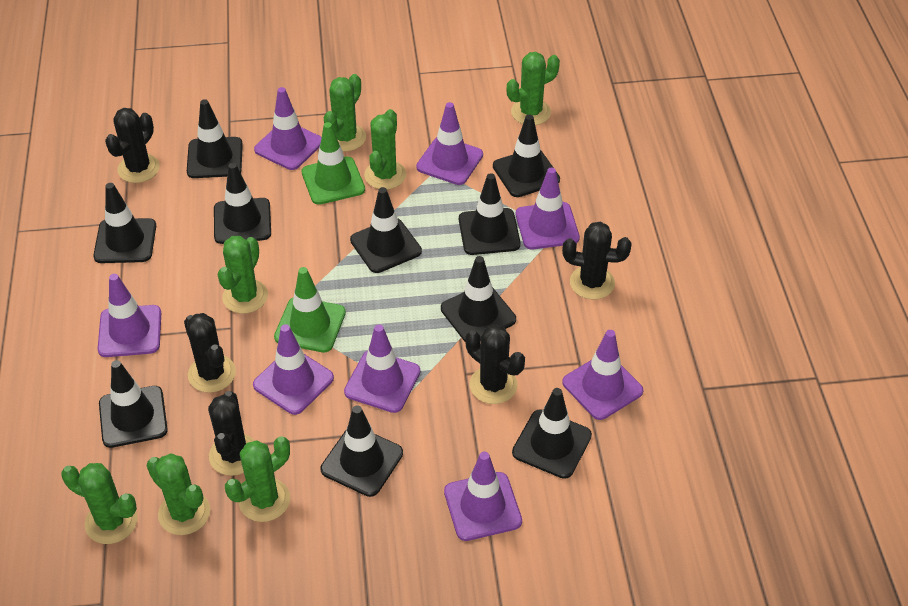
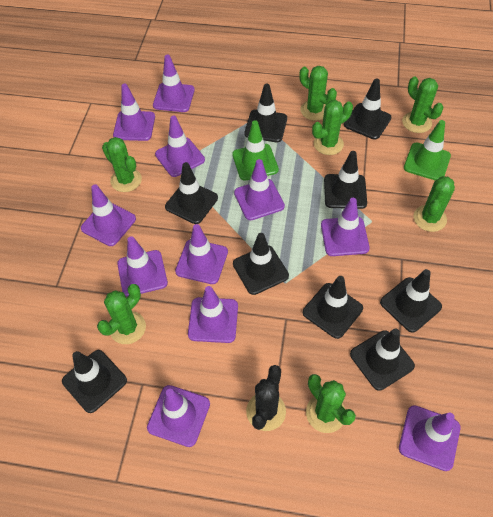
black cactus: 5 -> 1
black traffic cone: 10 -> 9
purple traffic cone: 8 -> 11

